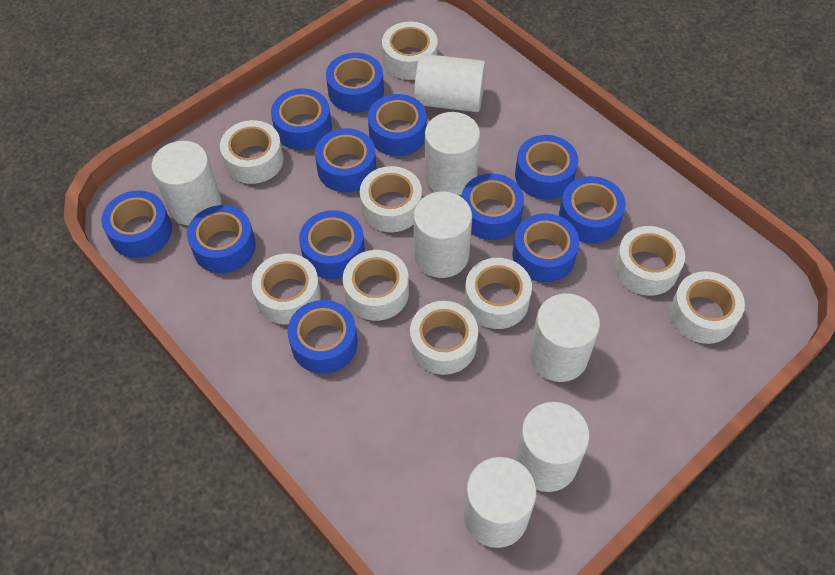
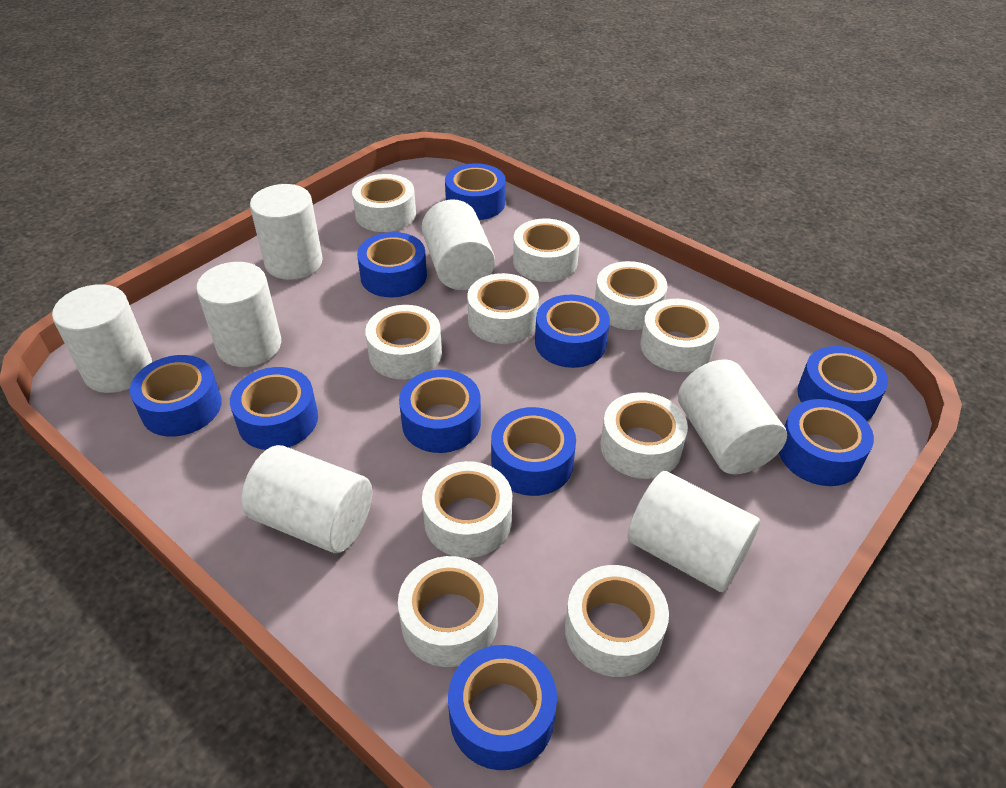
blue tape: 12 -> 10
white tape: 9 -> 10

